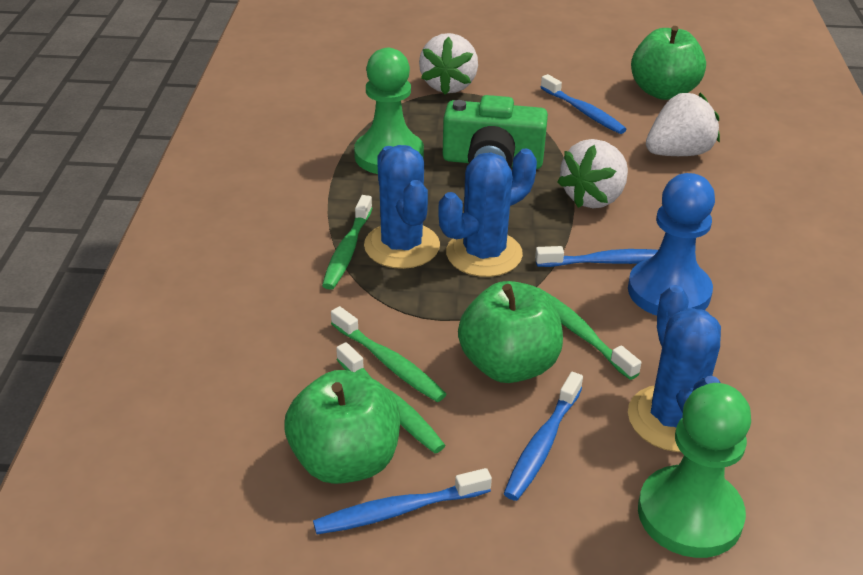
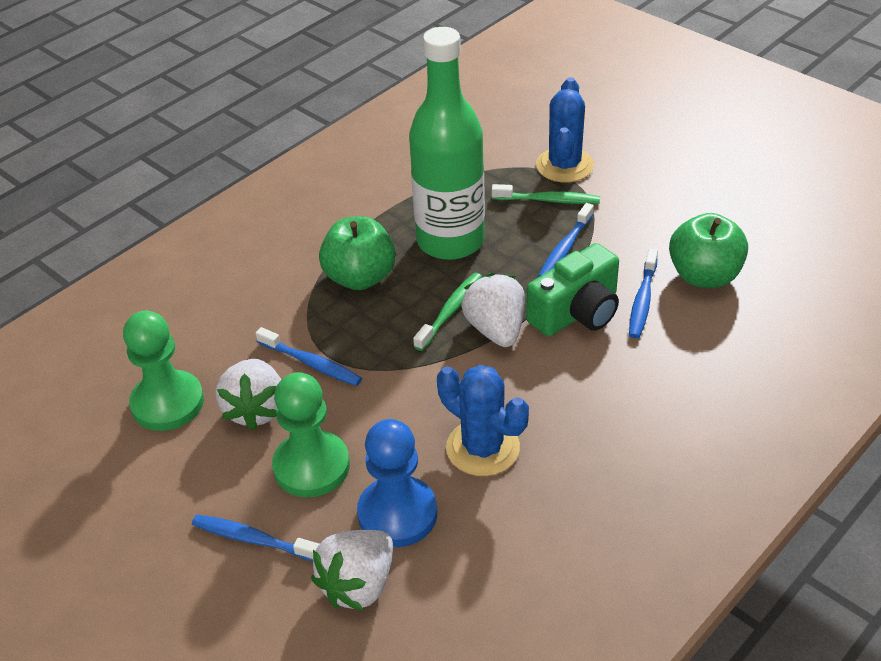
blue cactus: 3 -> 2
green apple: 3 -> 2
green bottle: 0 -> 1
green toothbrush: 4 -> 2

